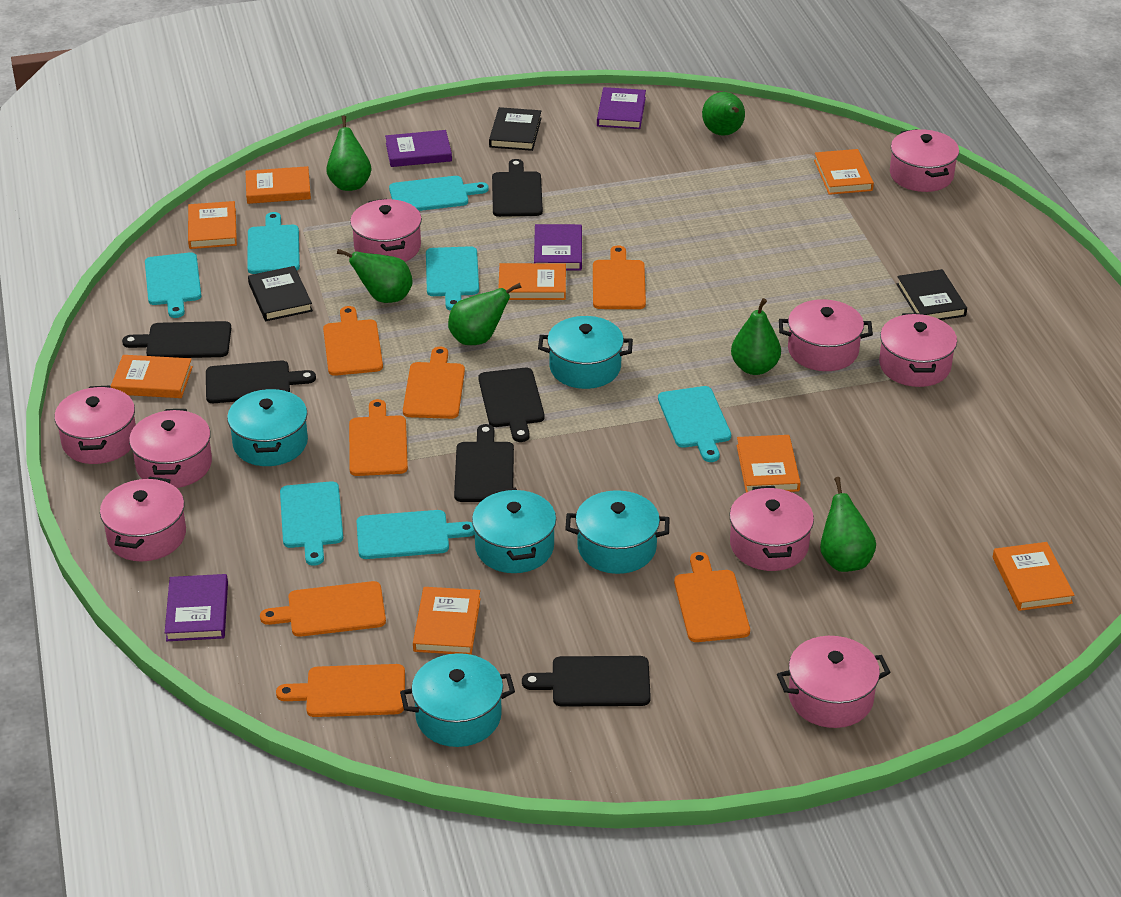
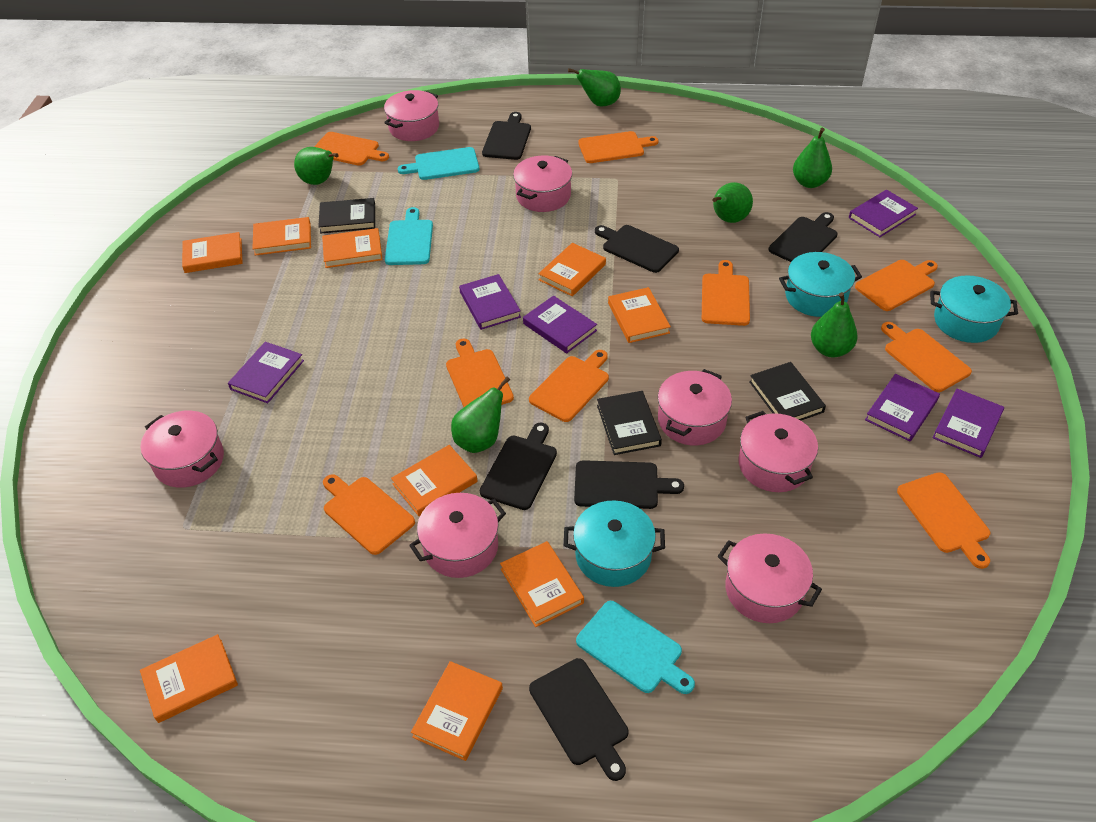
orange book: 8 -> 9
orange cutting board: 7 -> 9
pink pot: 9 -> 7
purple book: 4 -> 6
turquoise cutting board: 7 -> 3
turquoise pot: 5 -> 3

